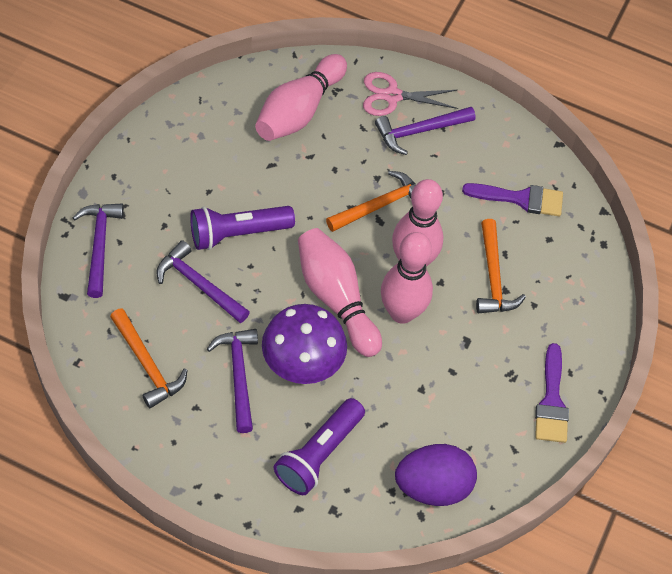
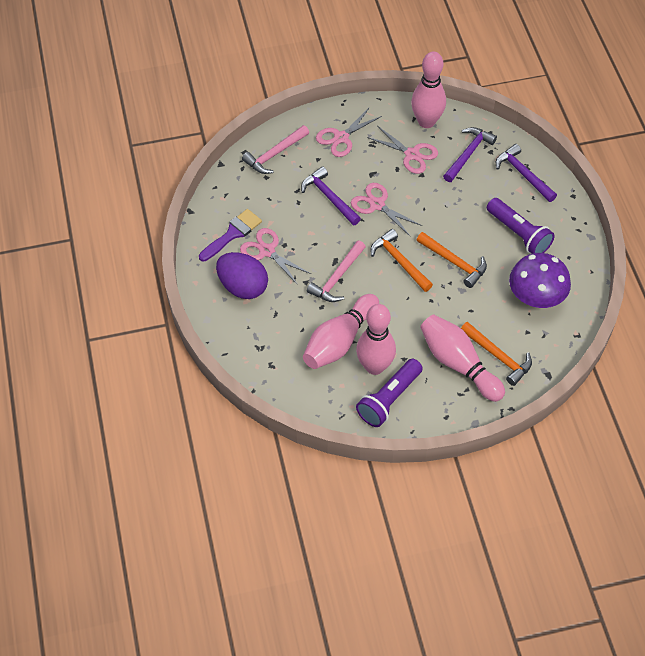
pink hammer: 0 -> 2
pink scissors: 1 -> 4
purple brush: 2 -> 1
purple hammer: 4 -> 3

